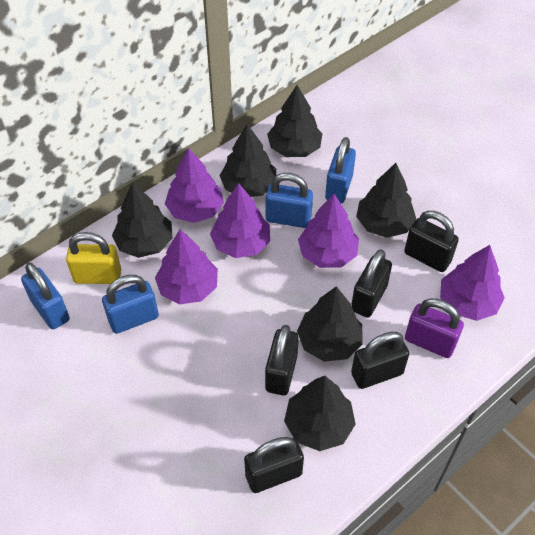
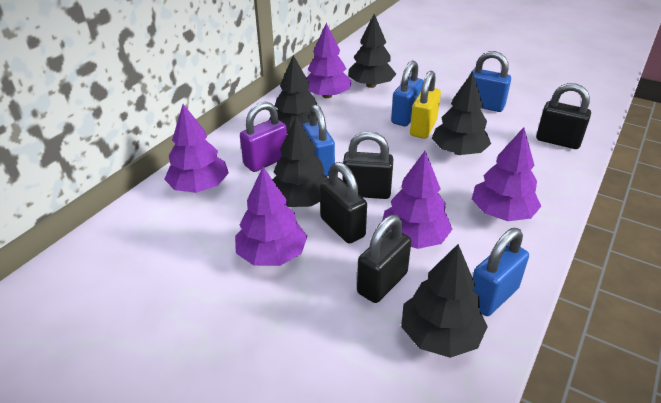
black padlock: 5 -> 4
black tree: 6 -> 5

